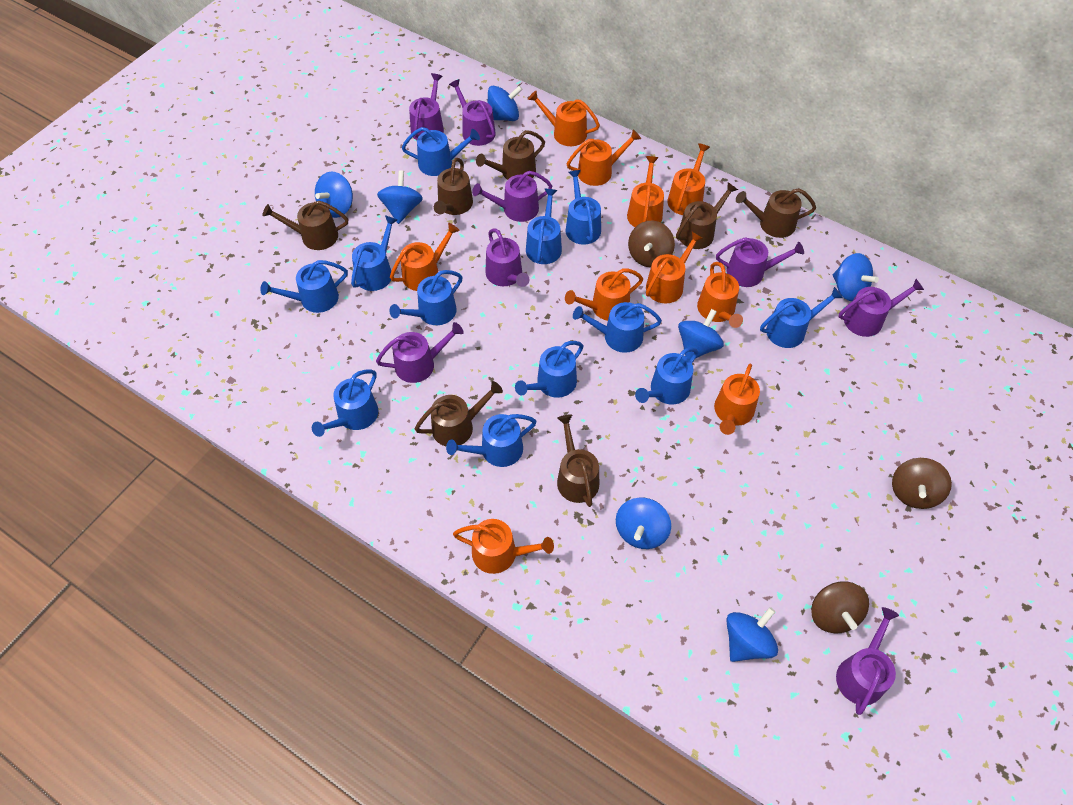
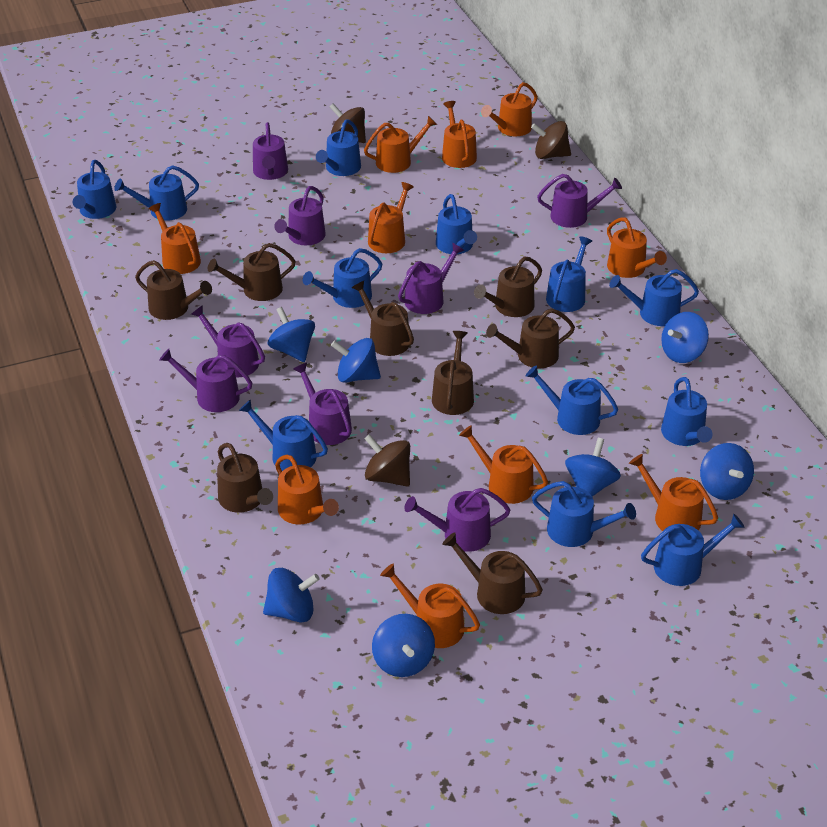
brown watering can: 7 -> 8

